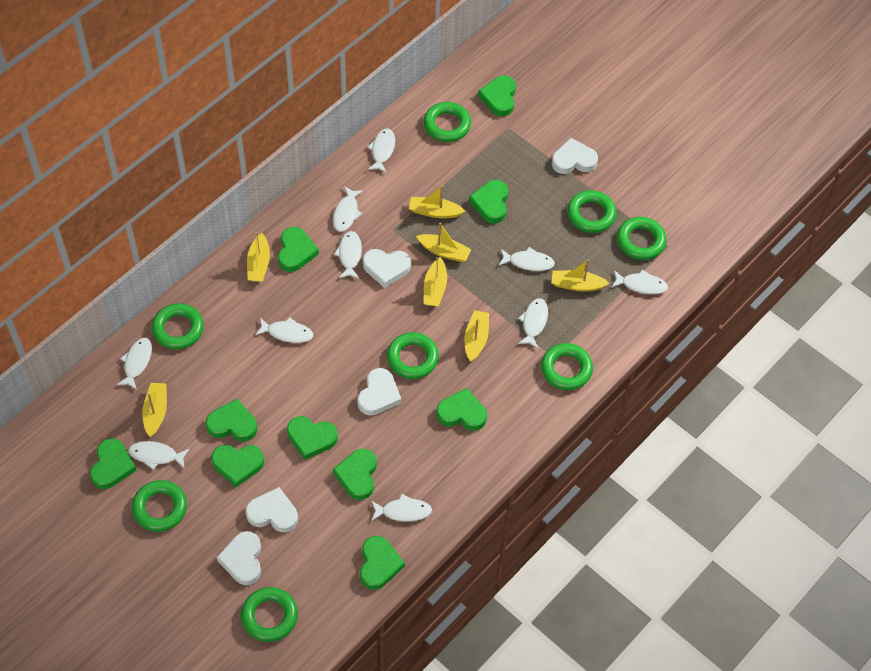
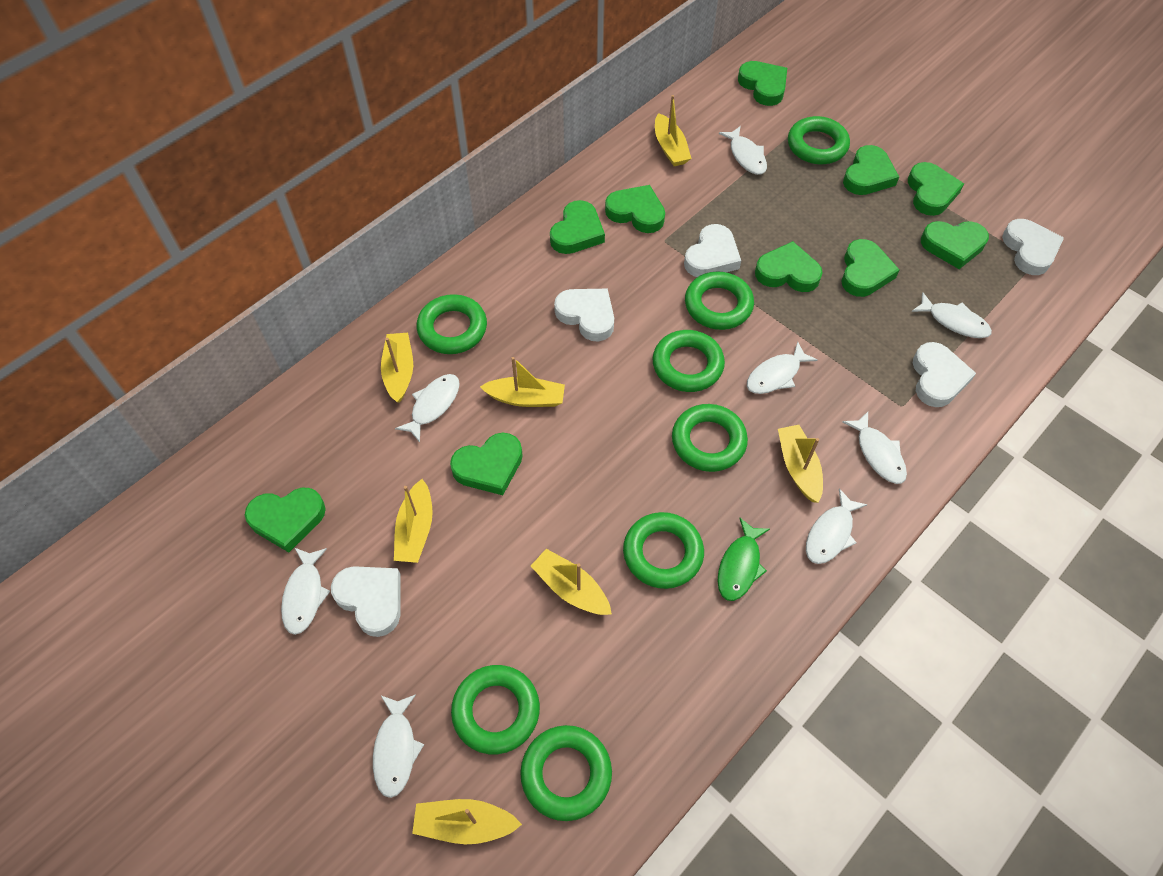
green fish: 0 -> 1
white fish: 10 -> 8

